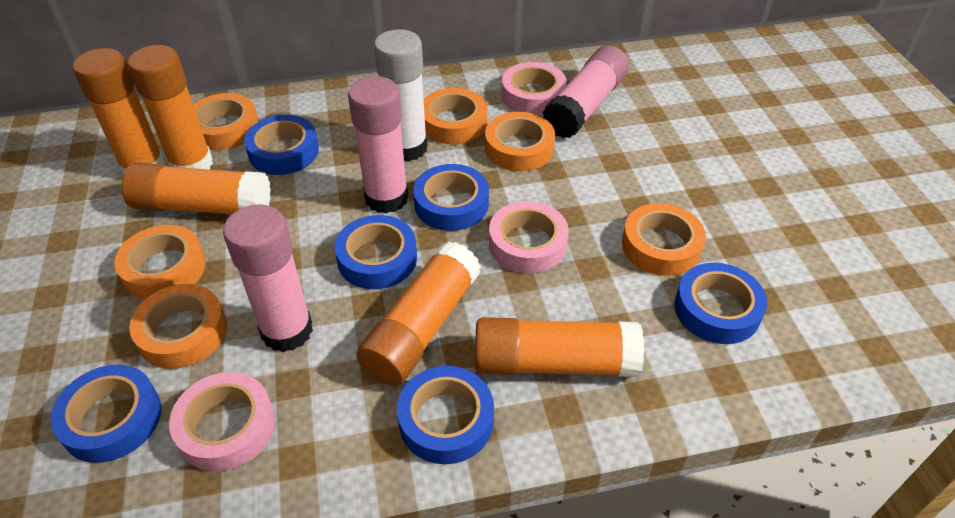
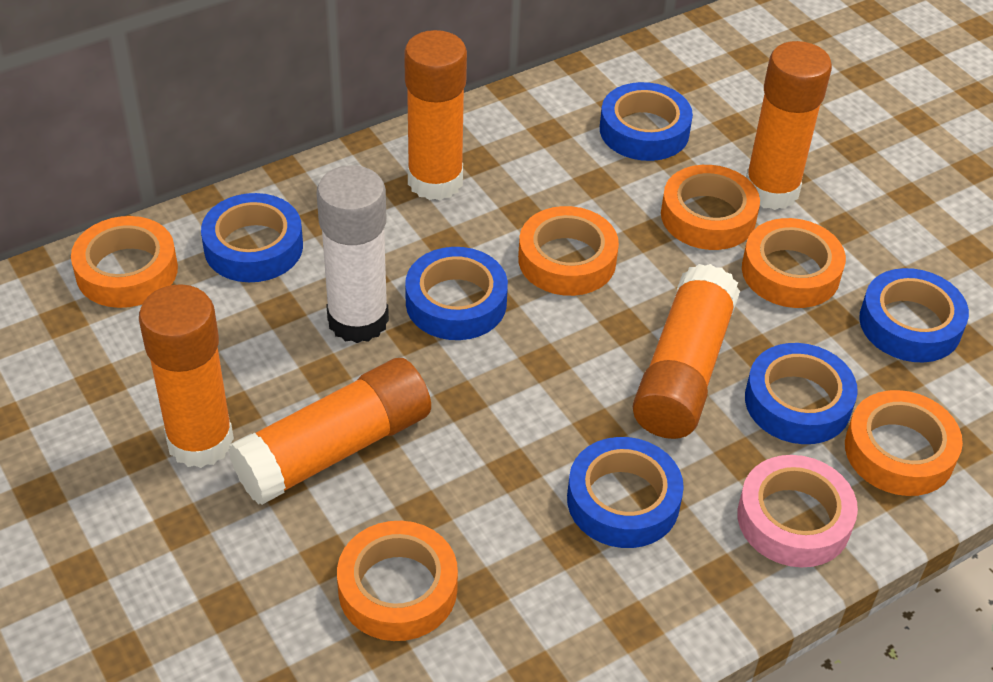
pink glue stick: 3 -> 0
pink tape: 3 -> 1

